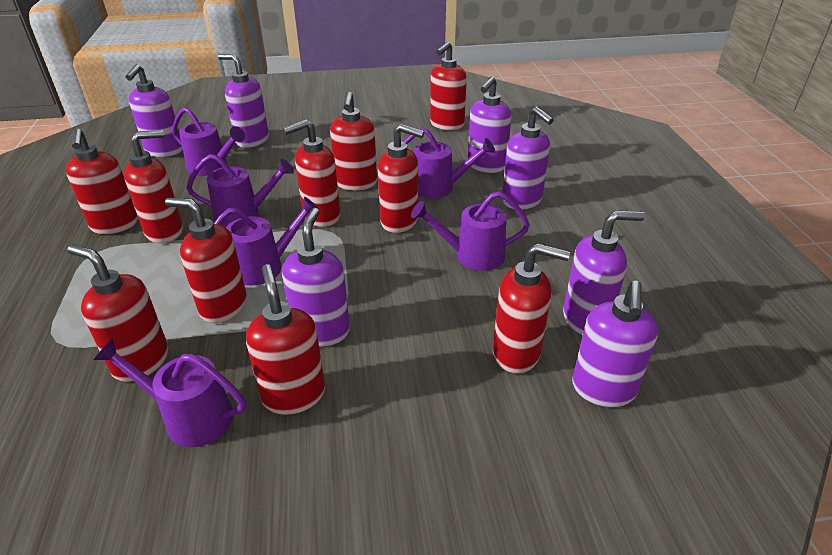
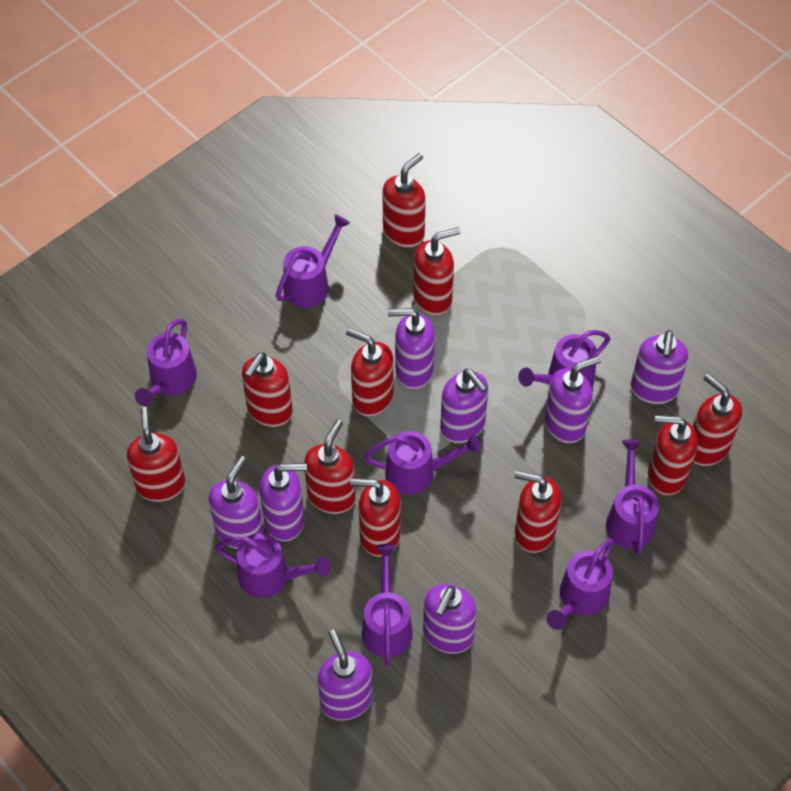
purple soap dispenser: 7 -> 8
purple watering can: 6 -> 8

